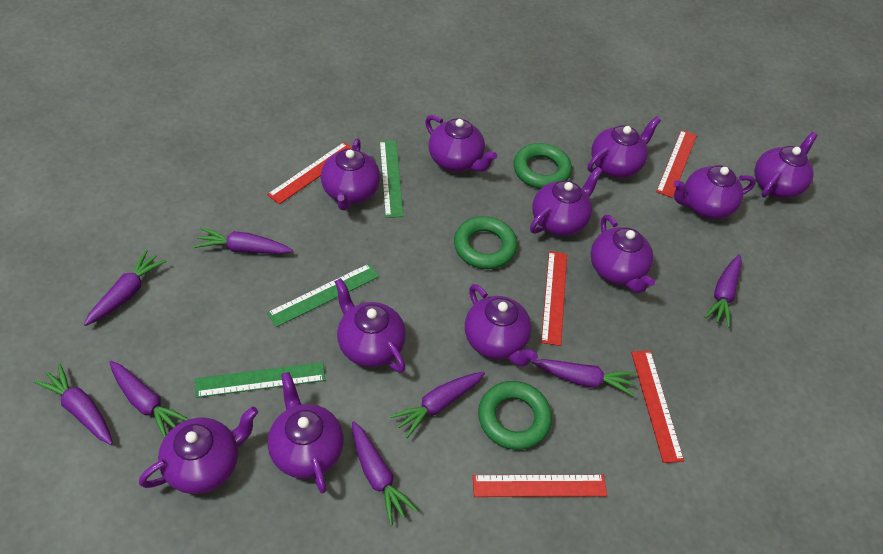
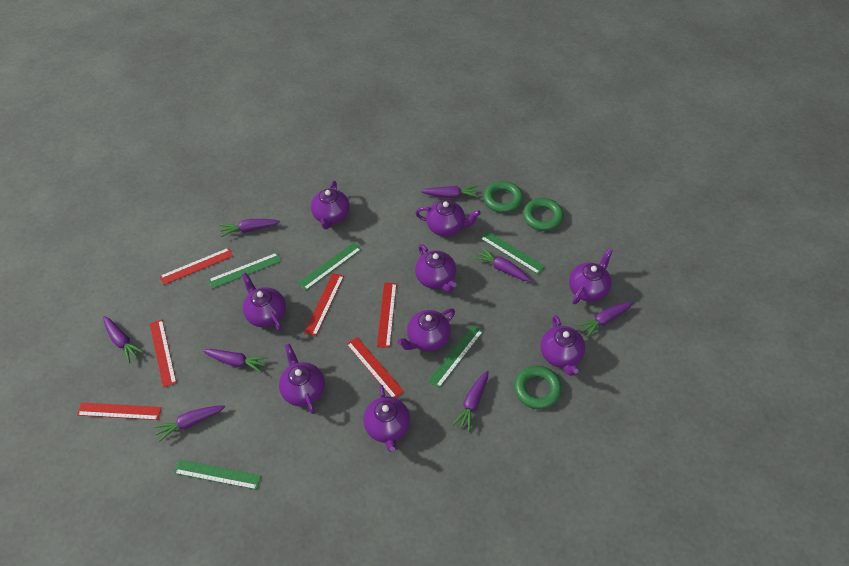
green ruler: 3 -> 5
purple teapot: 11 -> 9
red ruler: 5 -> 6

